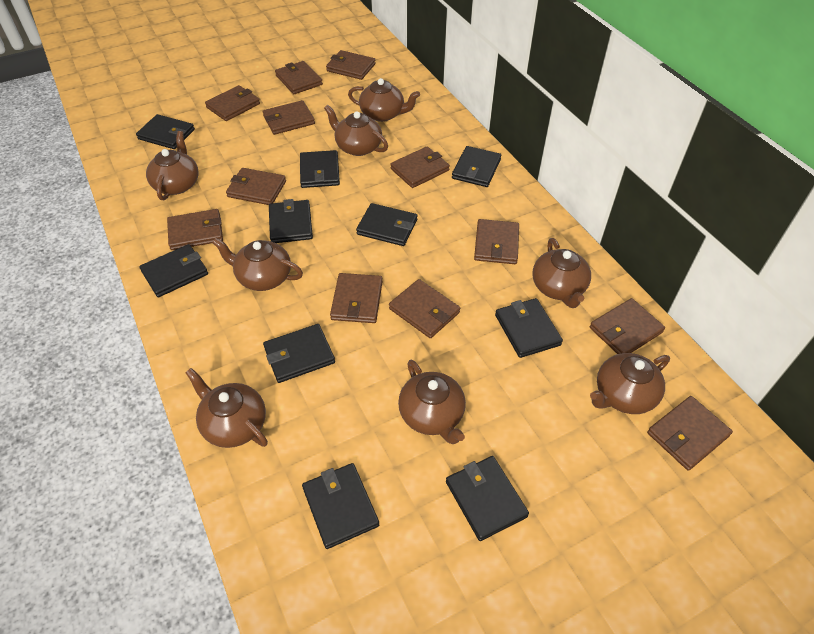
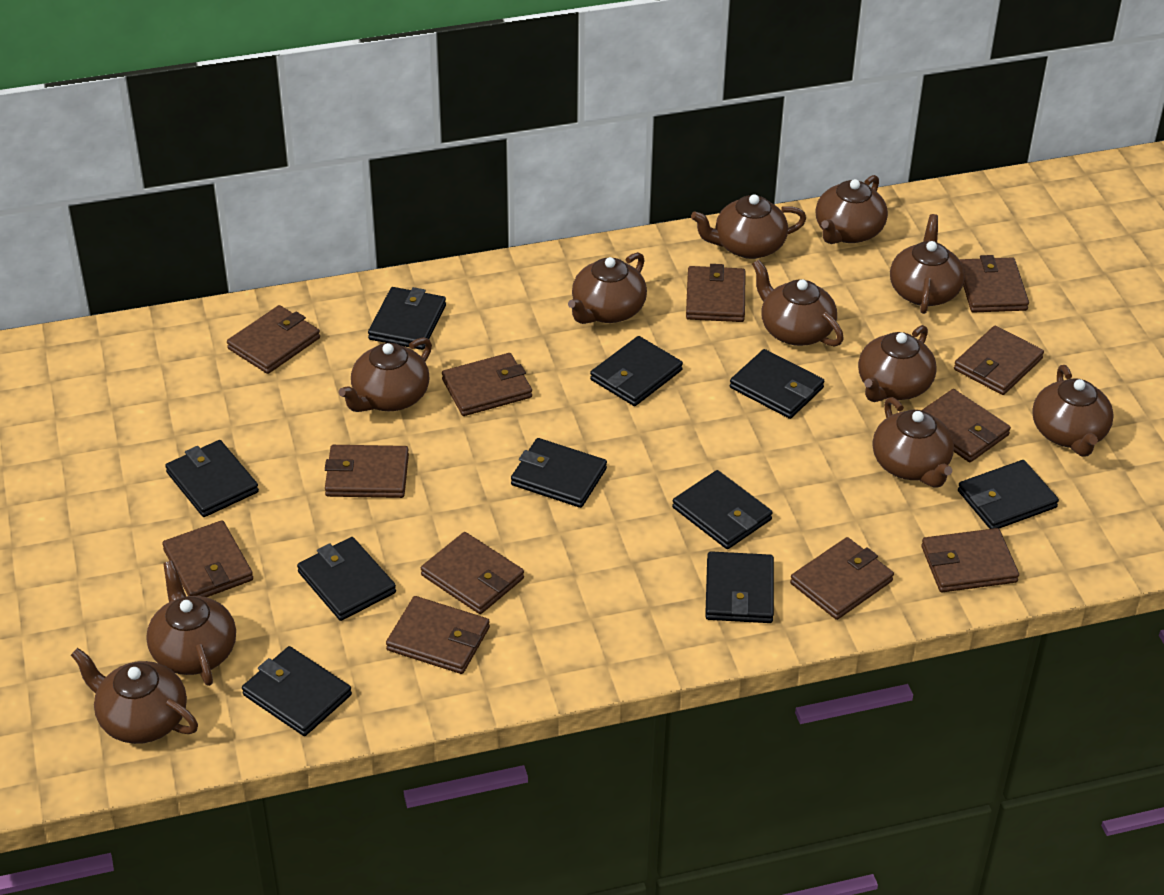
brown teapot: 8 -> 11

